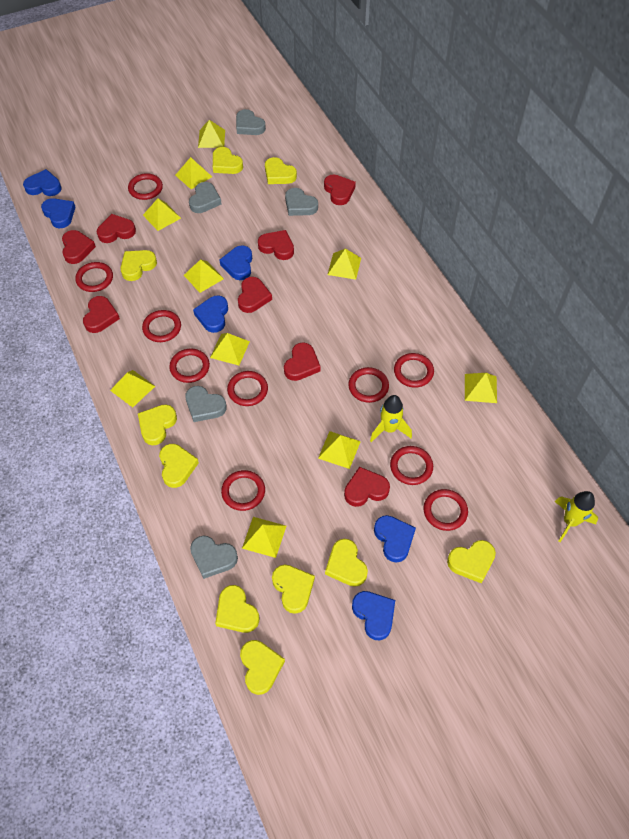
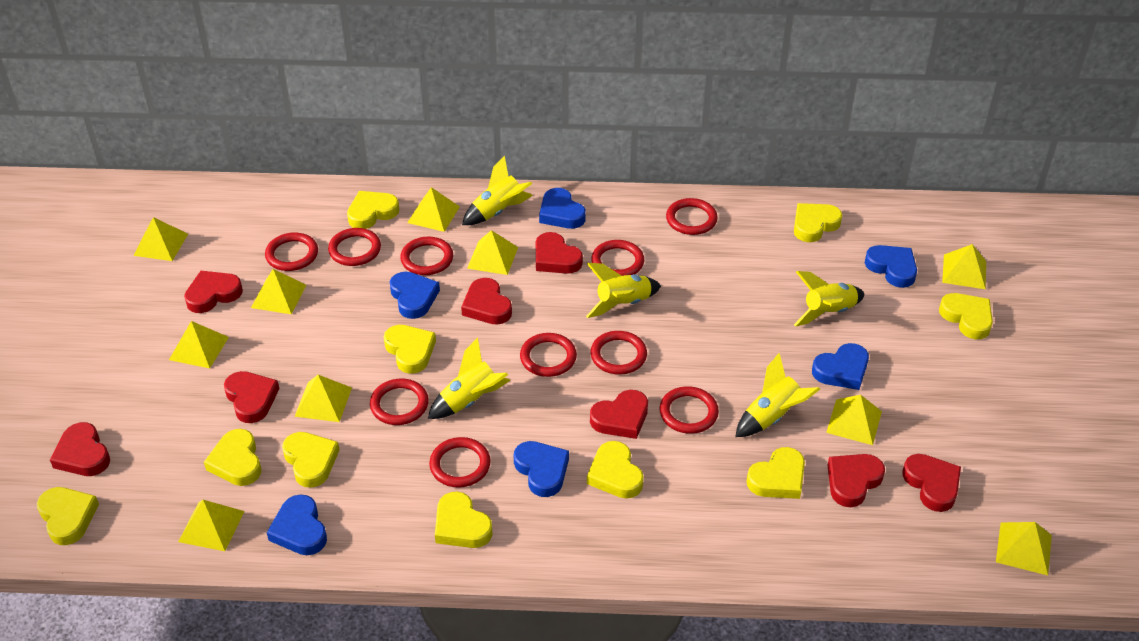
grey heart: 5 -> 0
yellow rocket: 2 -> 5

